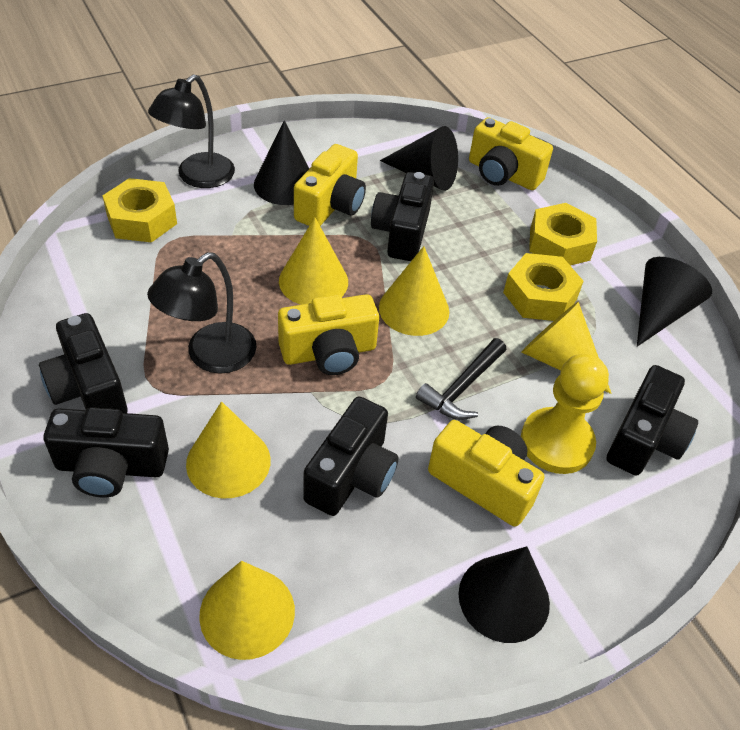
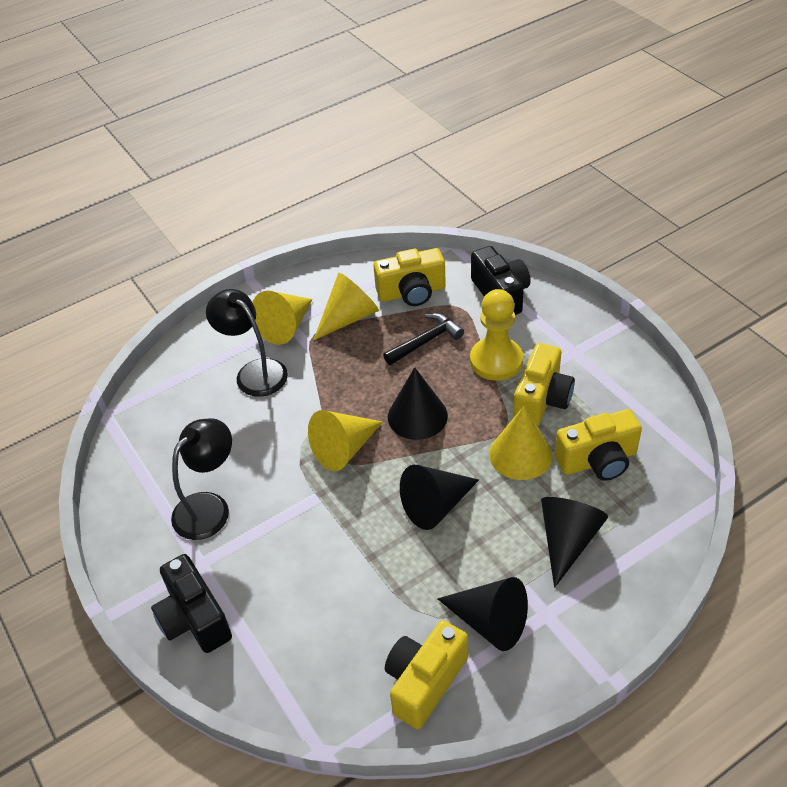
black camera: 5 -> 2
yellow cone: 5 -> 4
yellow nut: 3 -> 0

